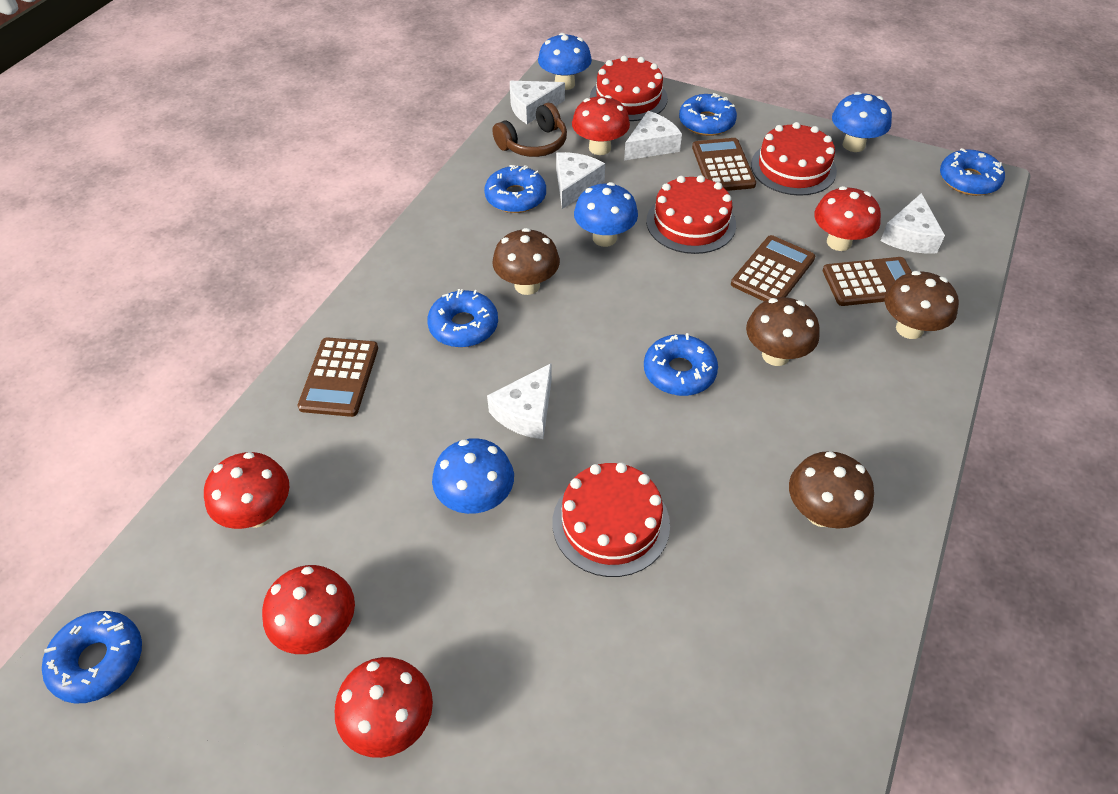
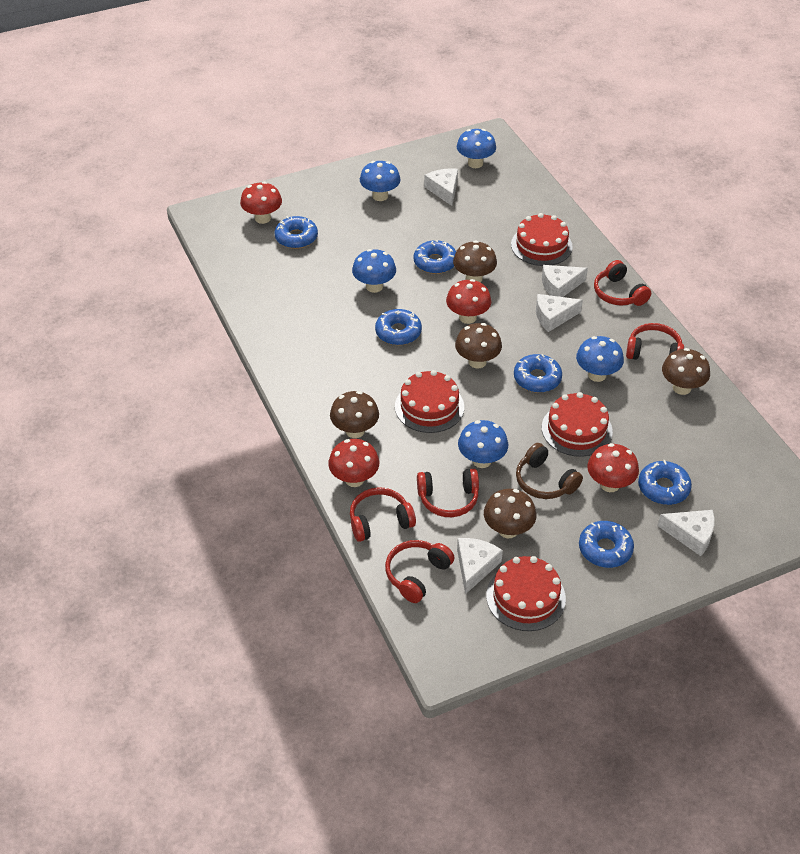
blue mushroom: 4 -> 5
brown calculator: 4 -> 0
brown mushroom: 4 -> 5
red headphones: 0 -> 5
red mushroom: 5 -> 4

